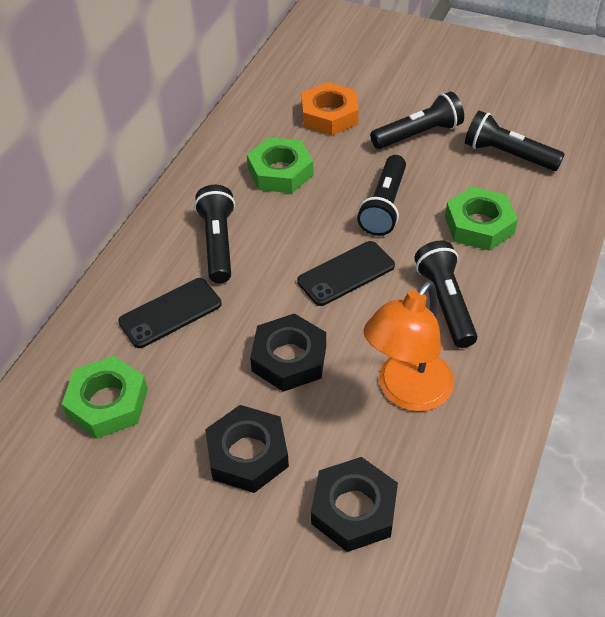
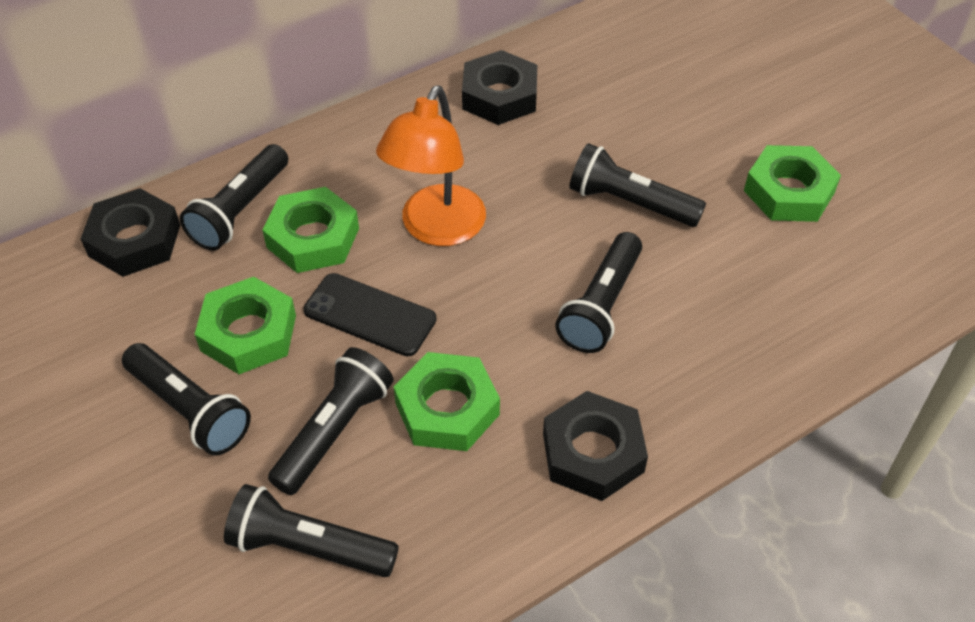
black flashlight: 5 -> 6
black phone: 2 -> 1
green nut: 3 -> 4
orange nut: 1 -> 0

